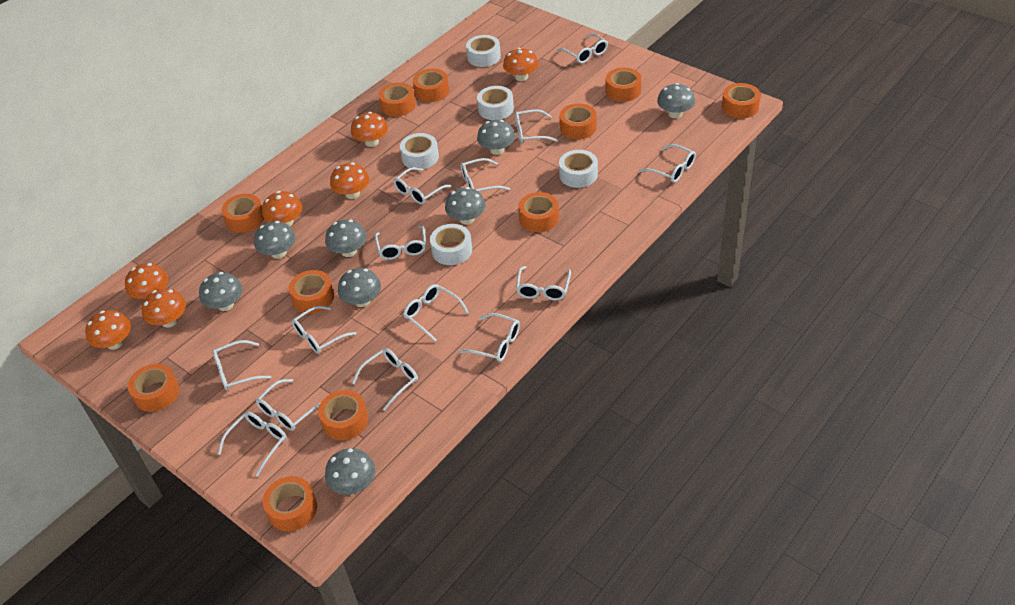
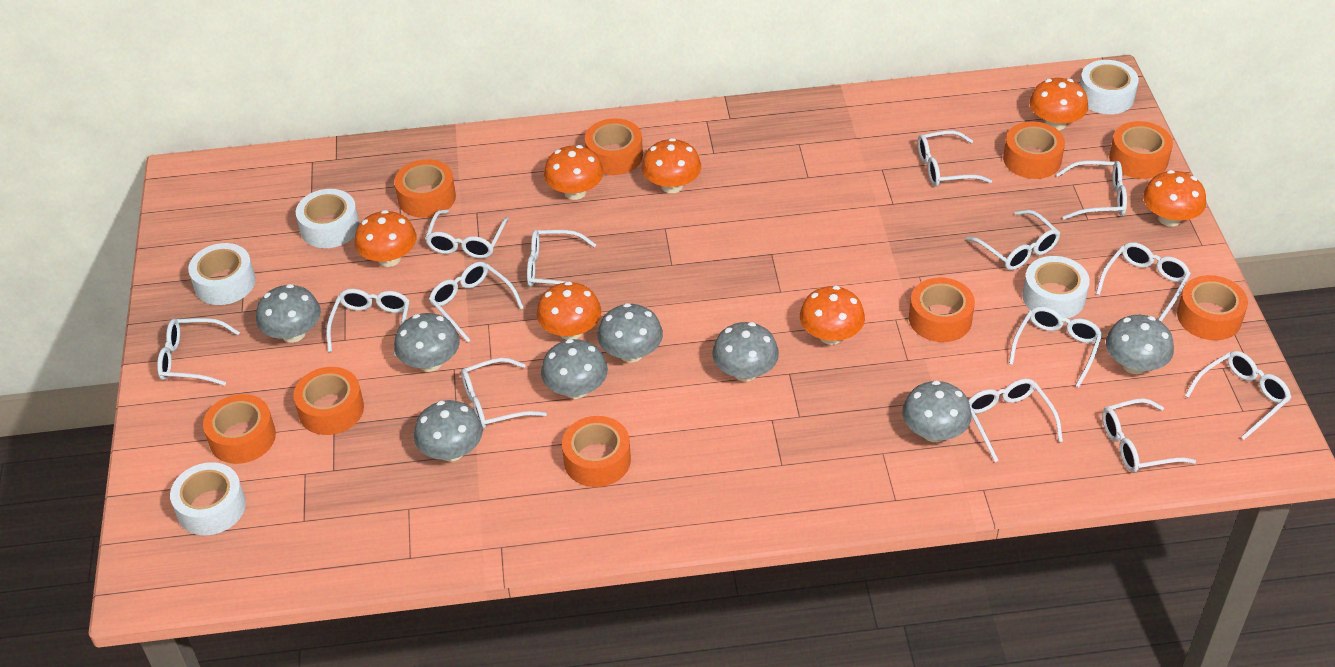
orange tape: 11 -> 9

